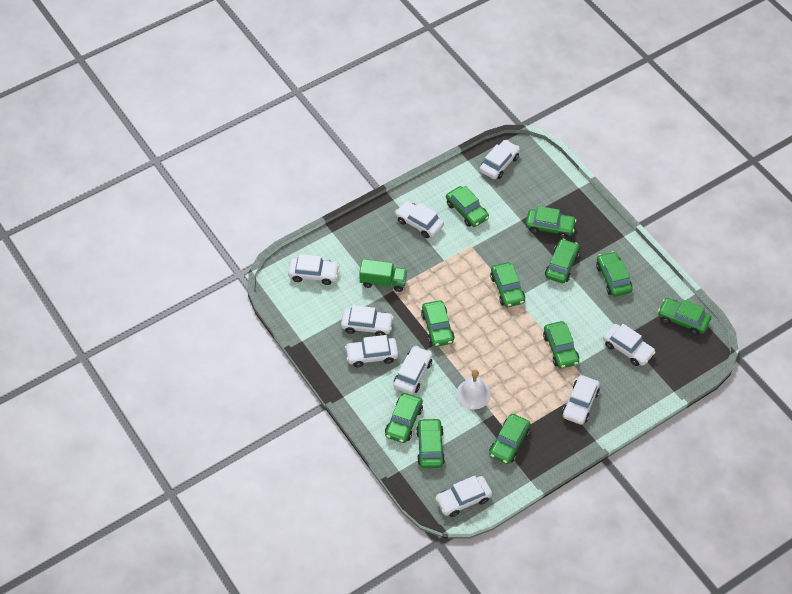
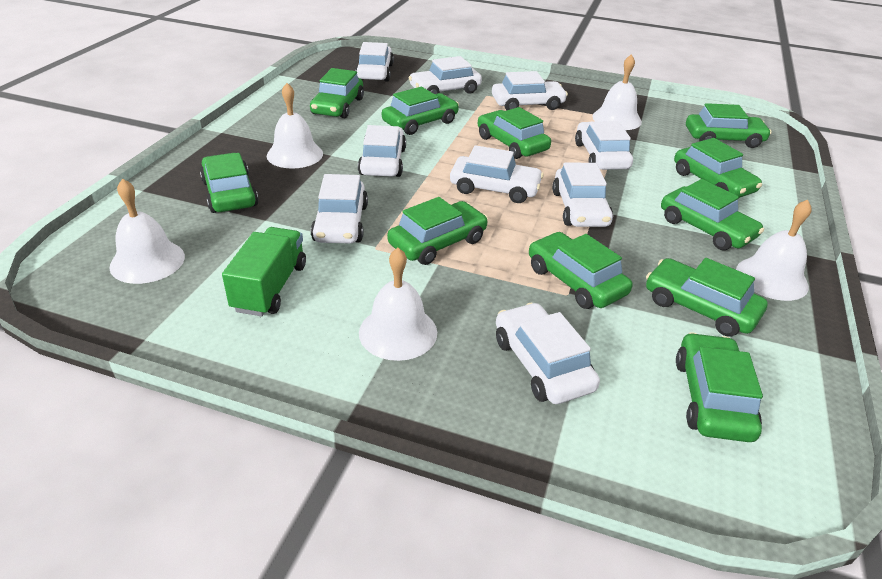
white bell: 1 -> 5

